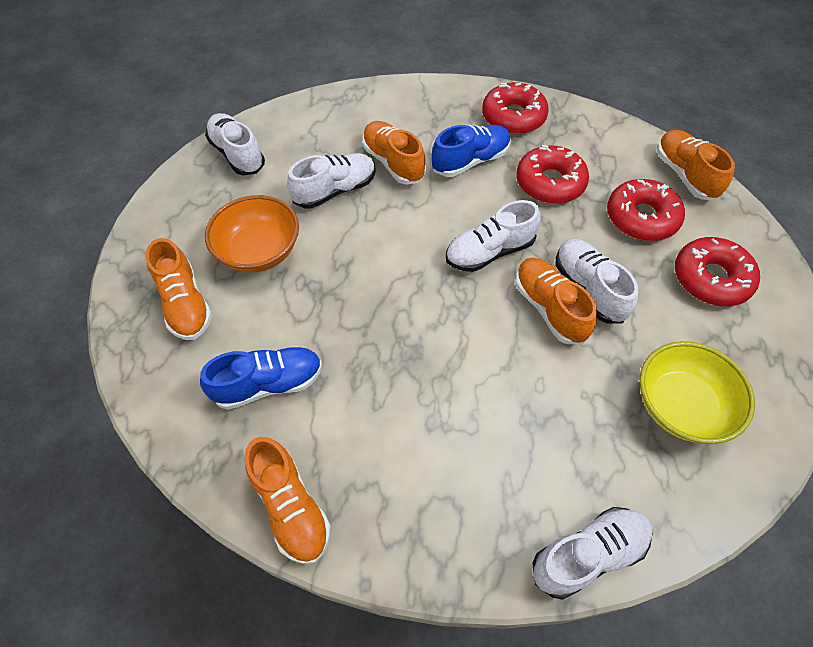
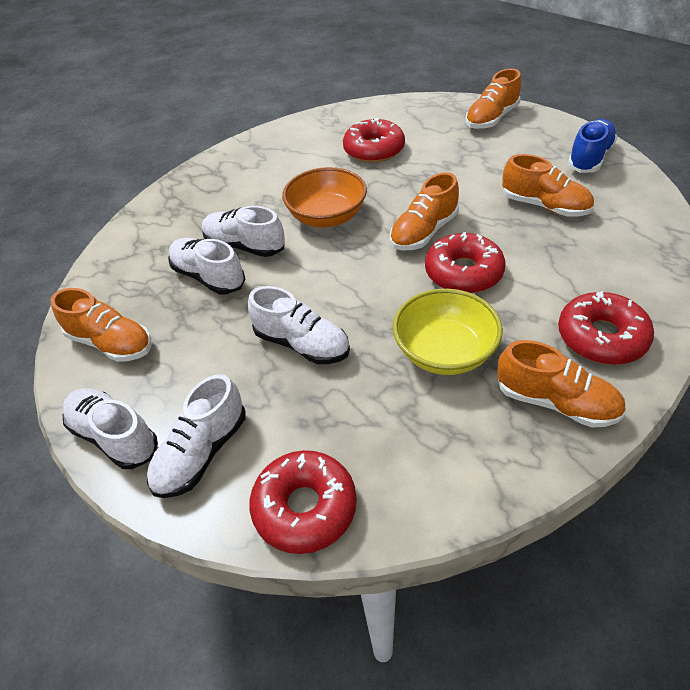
blue shoe: 2 -> 1

